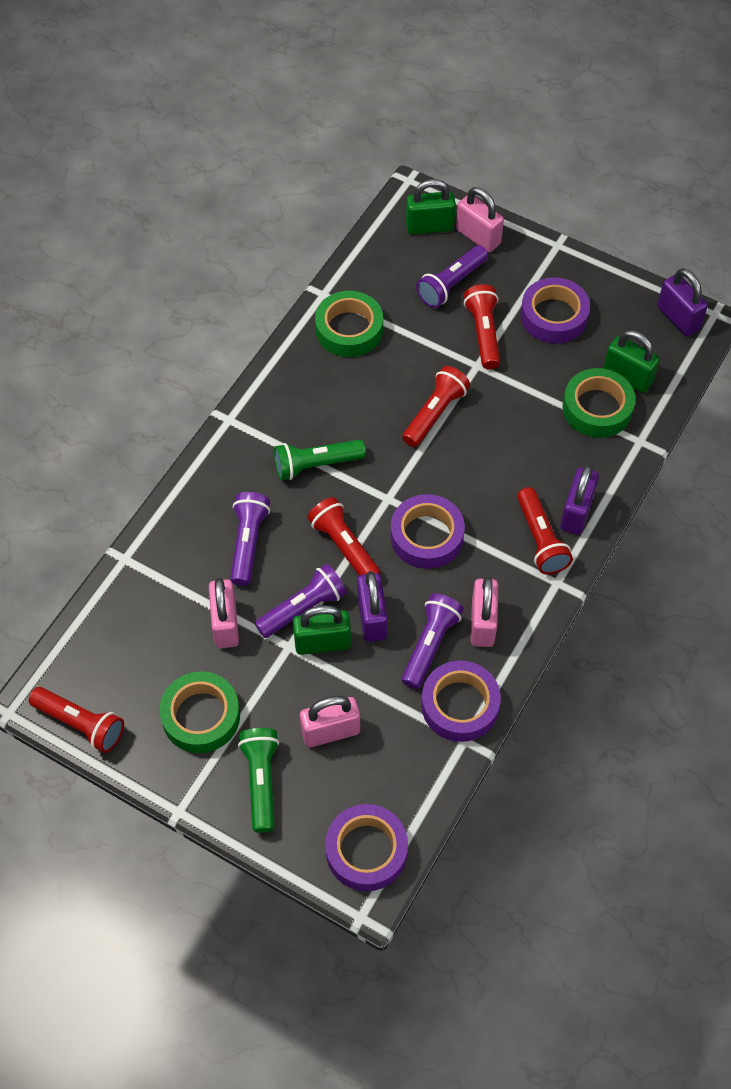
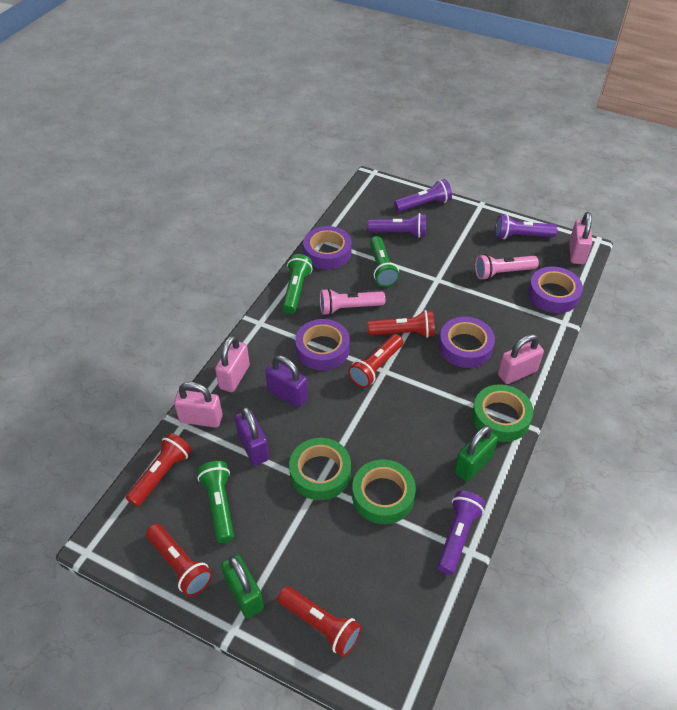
green flashlight: 2 -> 3
green padlock: 3 -> 2
pink flashlight: 0 -> 2
purple padlock: 3 -> 2

